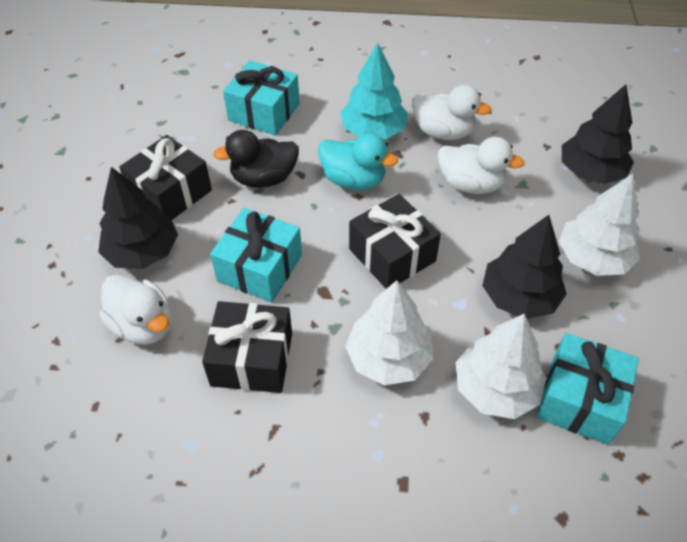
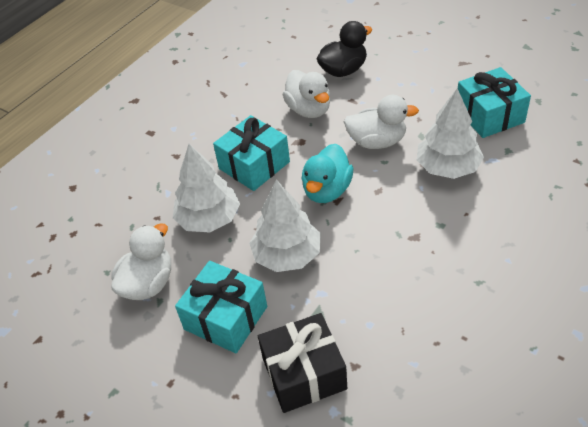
black gift: 3 -> 1
black tree: 3 -> 0
turquoise tree: 1 -> 0

